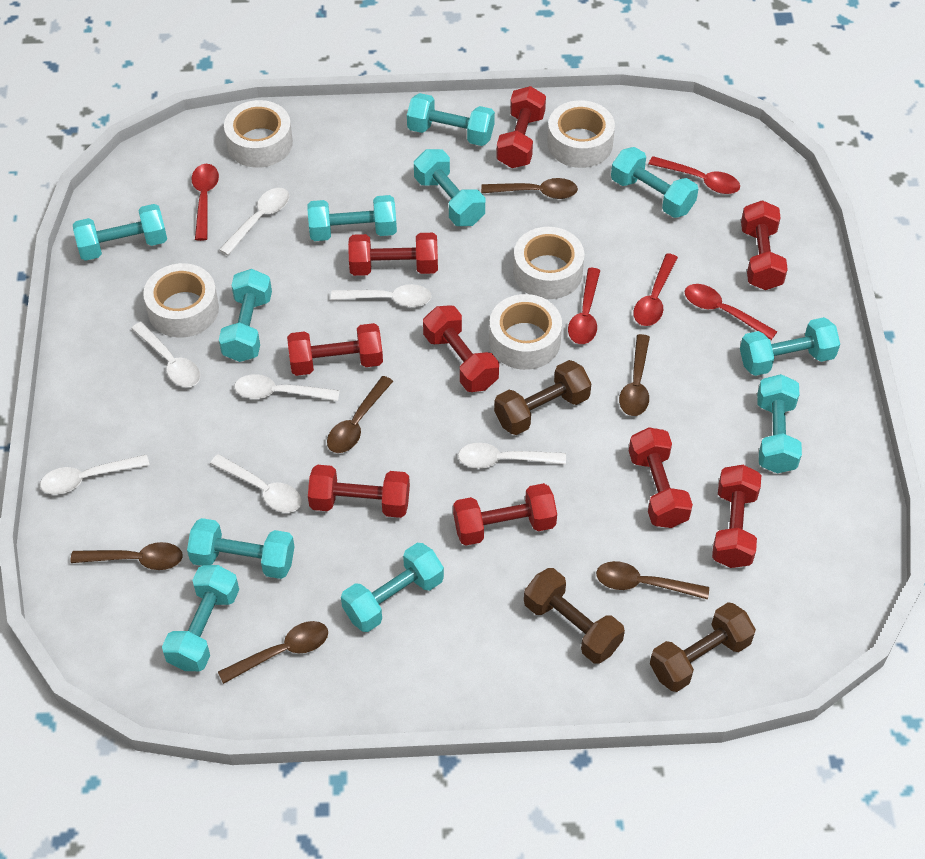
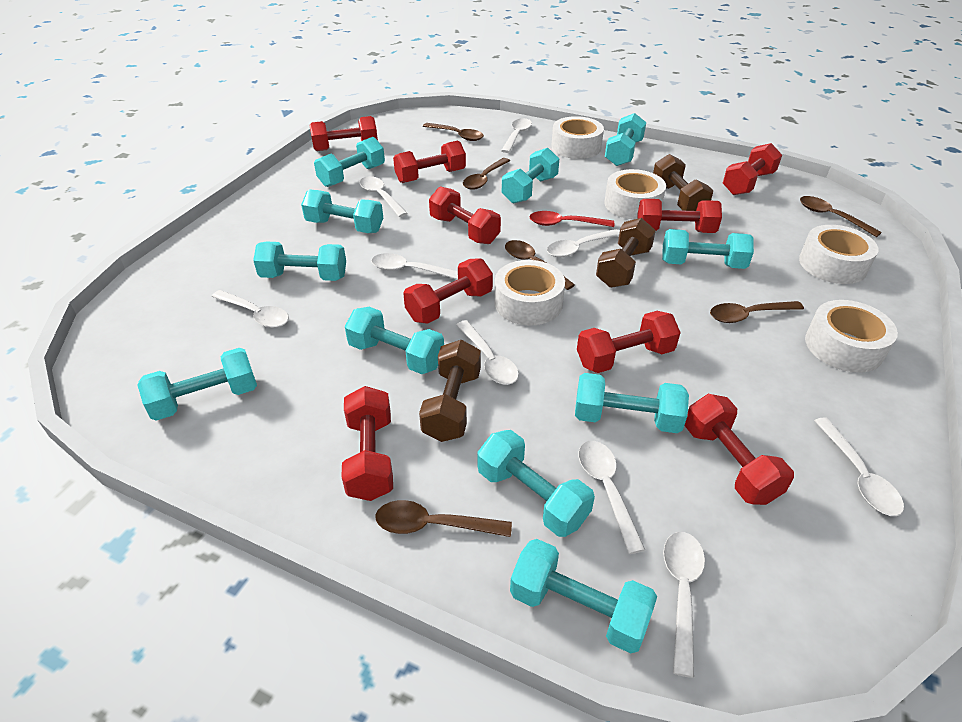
red spoon: 5 -> 1
white spoon: 7 -> 9

